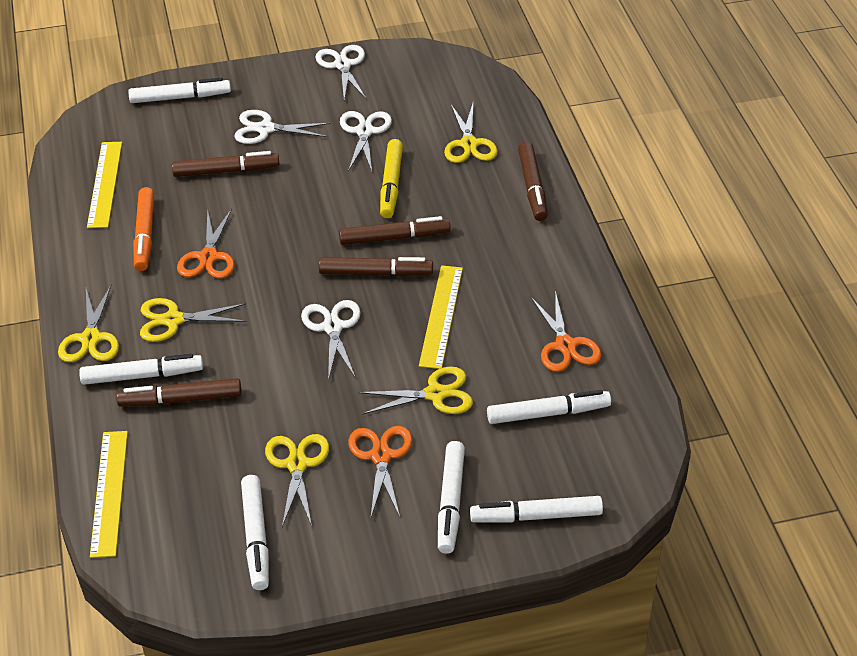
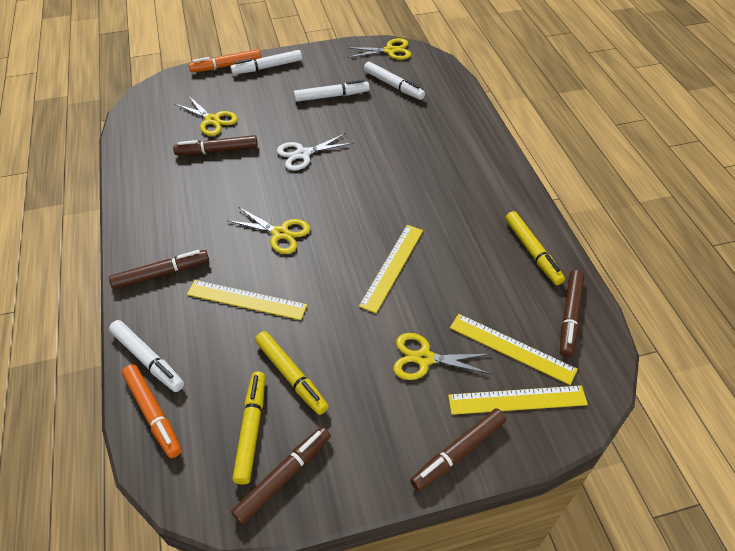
orange marker: 1 -> 2
orange scissors: 3 -> 0
white marker: 6 -> 4
white scissors: 4 -> 1
yellow marker: 1 -> 3
yellow ruler: 3 -> 4
yellow scissors: 5 -> 4

